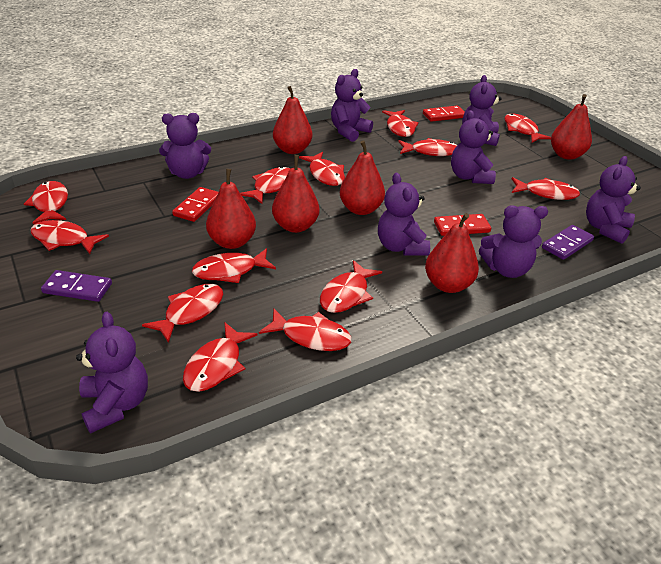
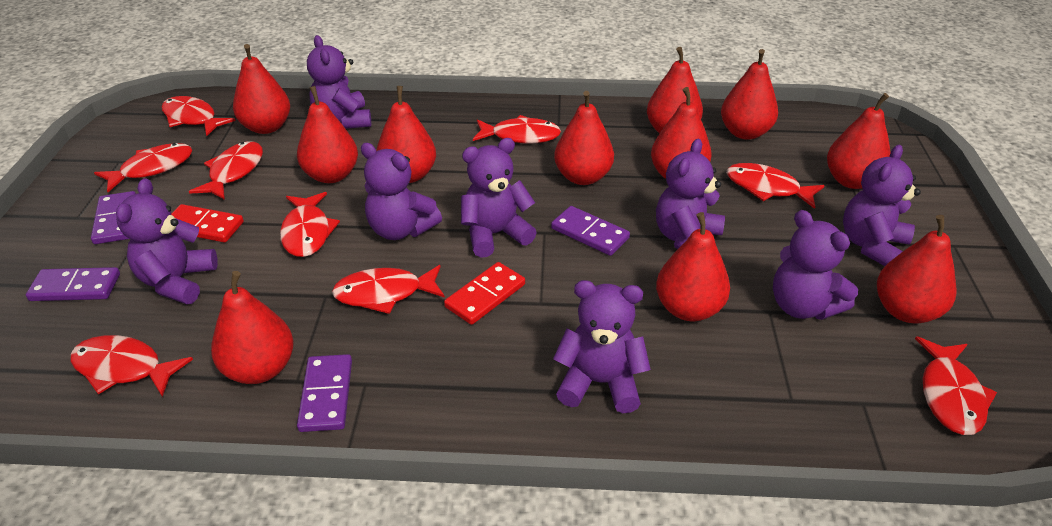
purple domino: 2 -> 4
red domino: 3 -> 2
red fish: 13 -> 9
red pear: 6 -> 11

